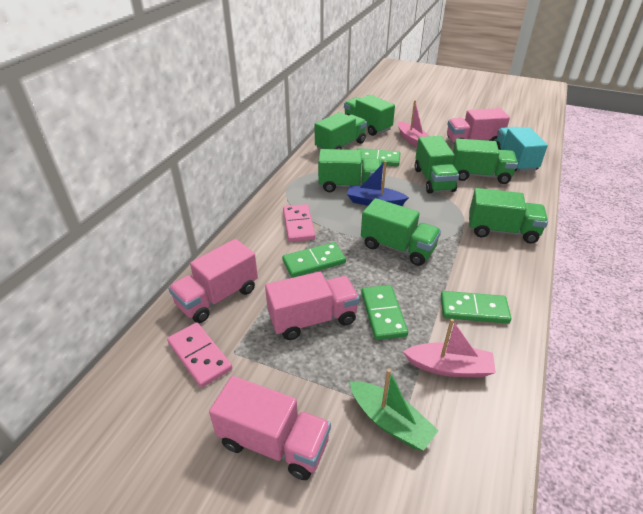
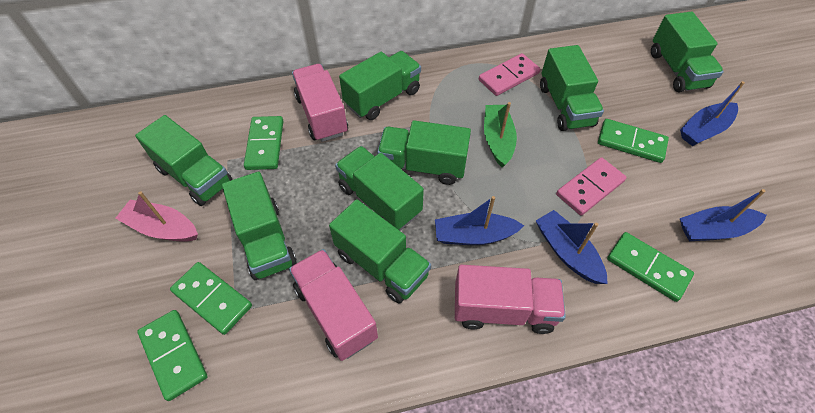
blue boat: 1 -> 4
green domino: 4 -> 5
green truck: 7 -> 8
pink boat: 2 -> 1
pink truck: 4 -> 3
turquoise truck: 1 -> 0

